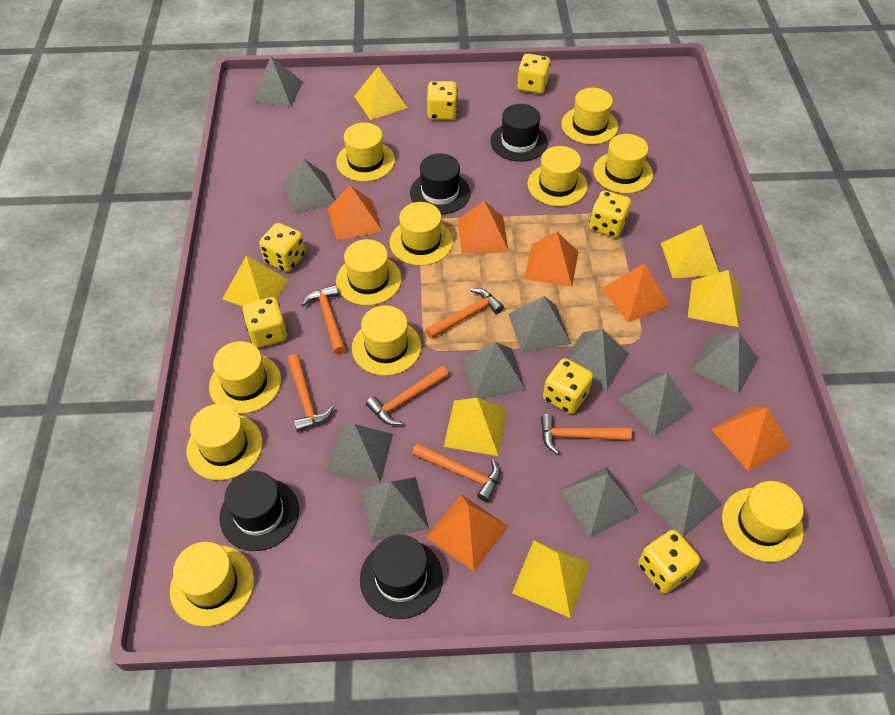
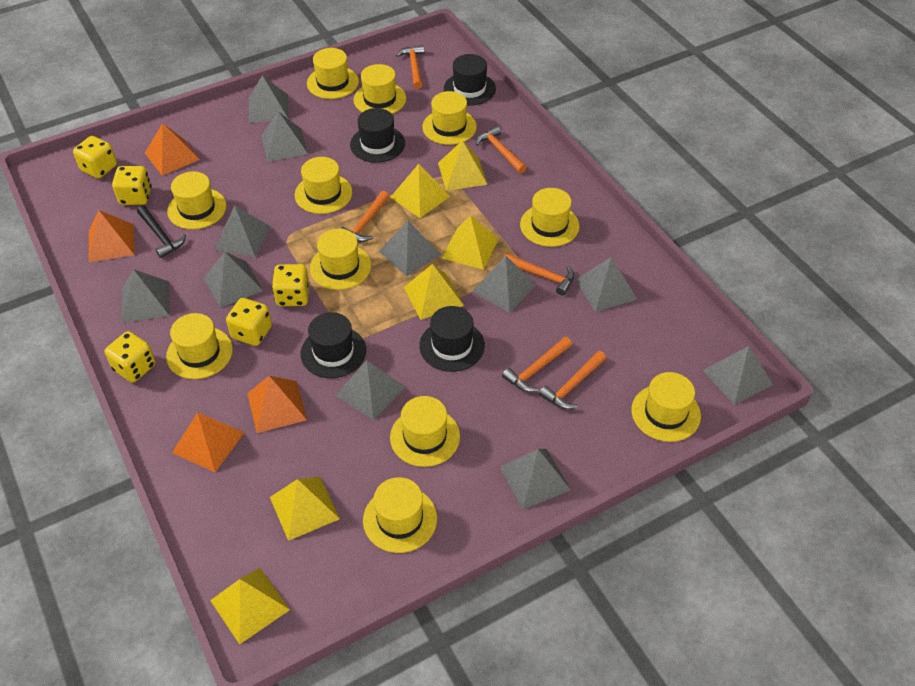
black hammer: 0 -> 1
orange pyramid: 6 -> 4
yellow dice: 7 -> 5

